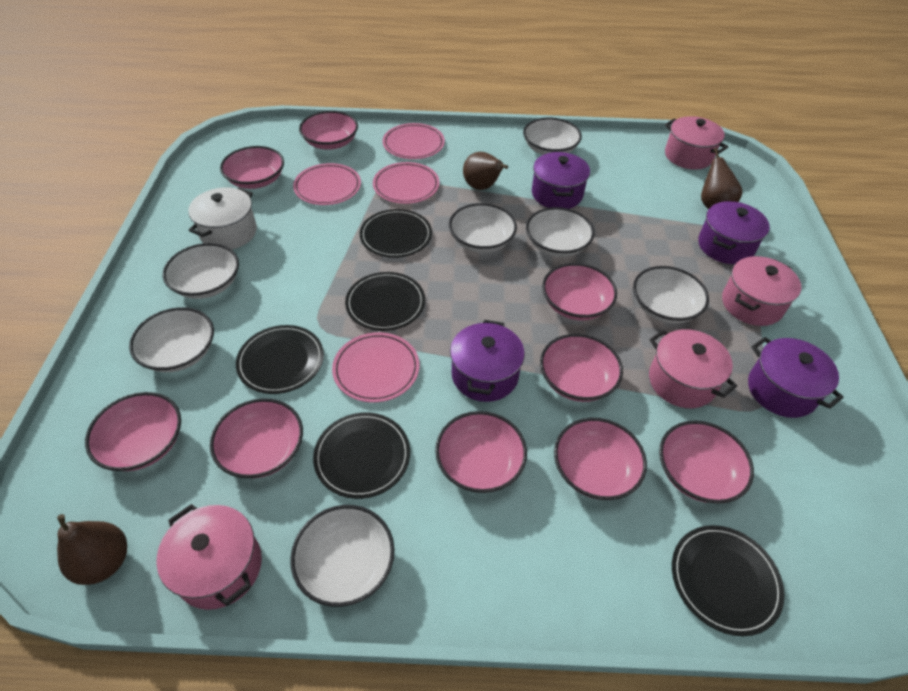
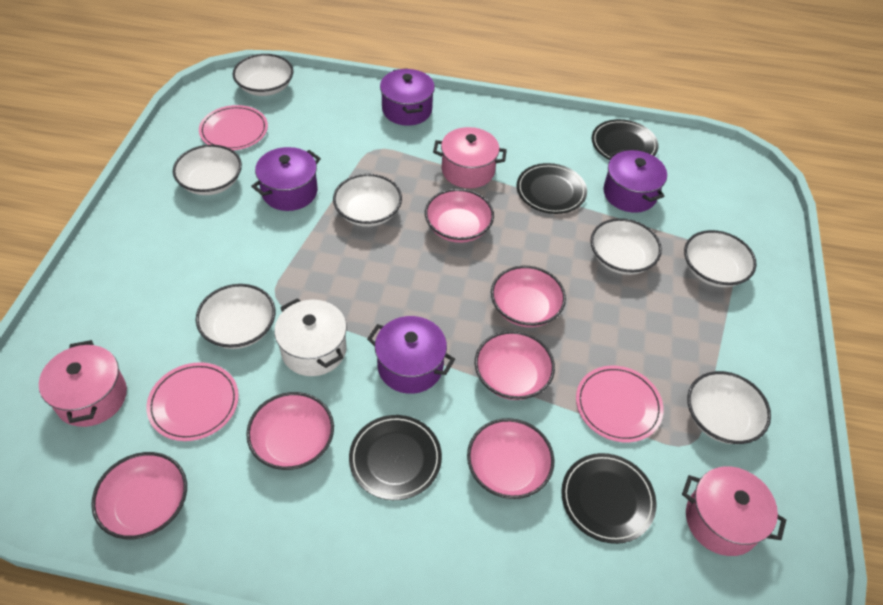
black plate: 5 -> 4
brown pear: 3 -> 0
pink bowl: 9 -> 6
pink plate: 4 -> 3
pink pot: 4 -> 3

